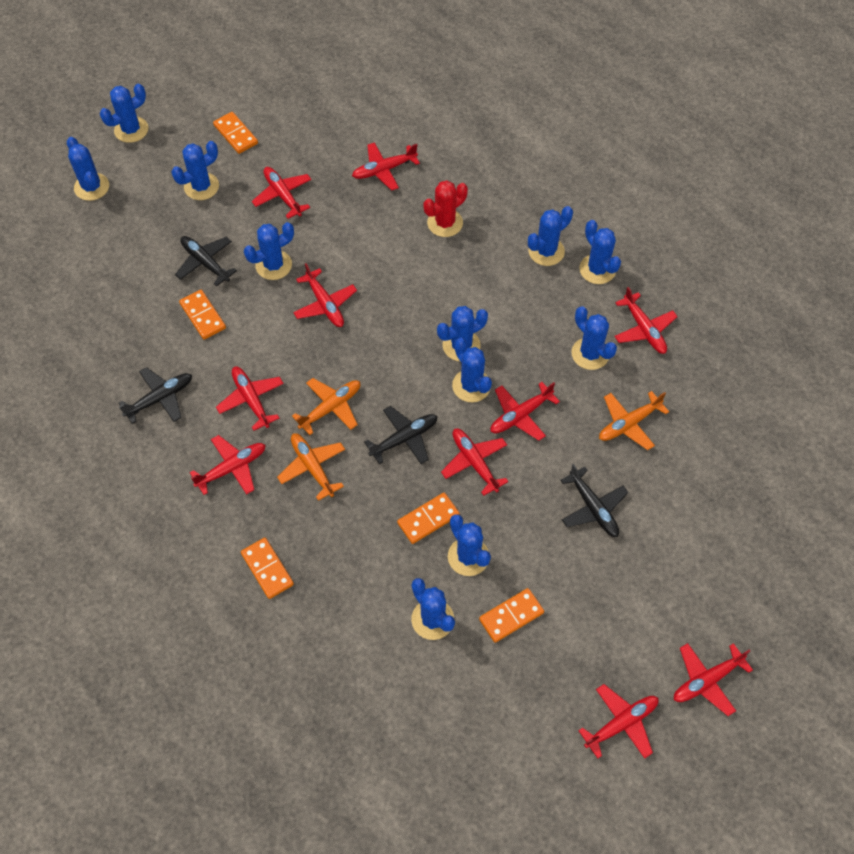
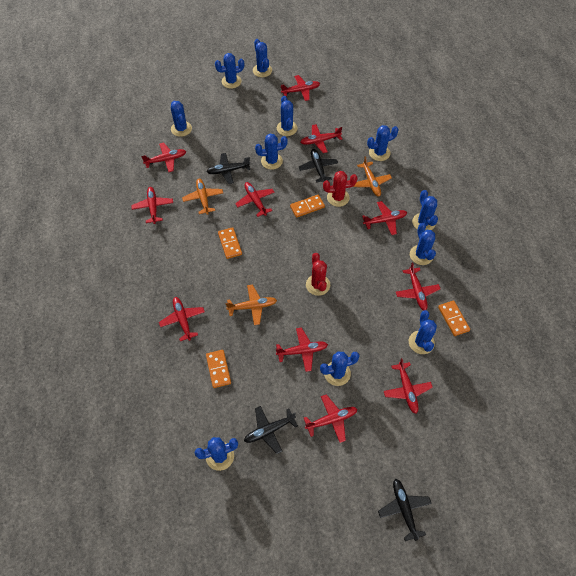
orange domino: 5 -> 4
red cactus: 1 -> 2
red plane: 10 -> 11

